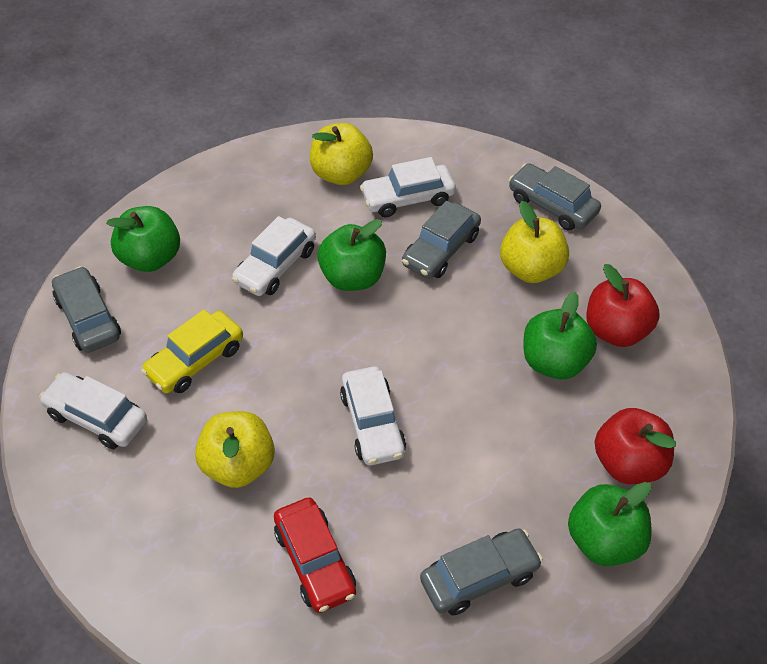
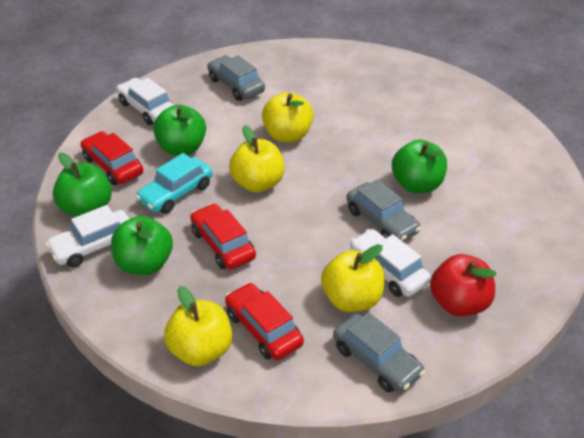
grey car: 4 -> 3
red apple: 2 -> 1
red car: 1 -> 3
turquoise car: 0 -> 1
white car: 4 -> 3
yellow apple: 3 -> 4
yellow car: 1 -> 0

